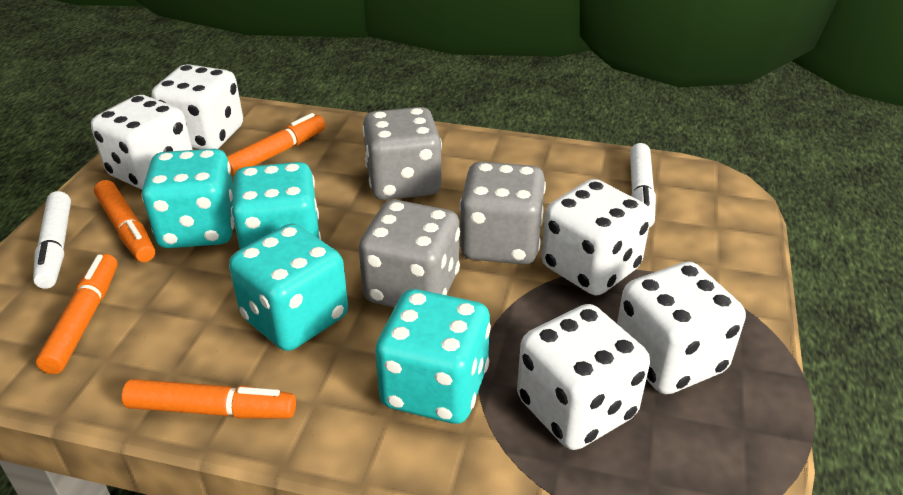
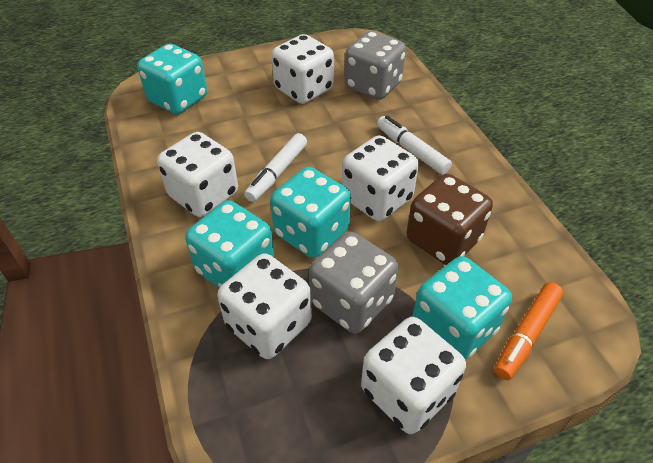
brown dice: 0 -> 1
grey dice: 3 -> 2
orange marker: 4 -> 1

